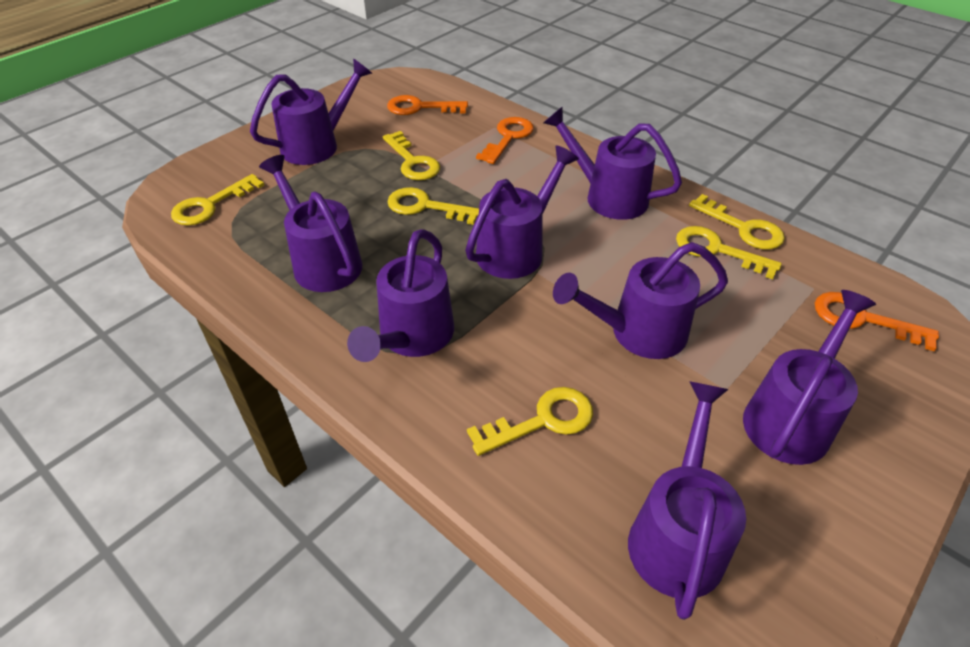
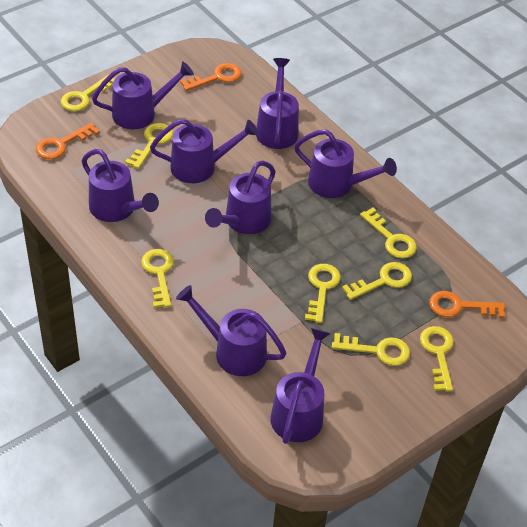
yellow key: 6 -> 8

